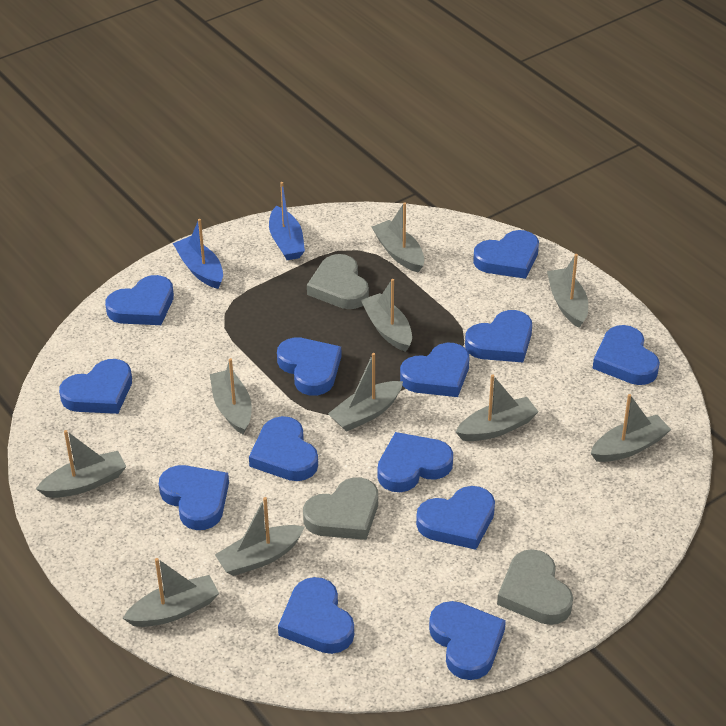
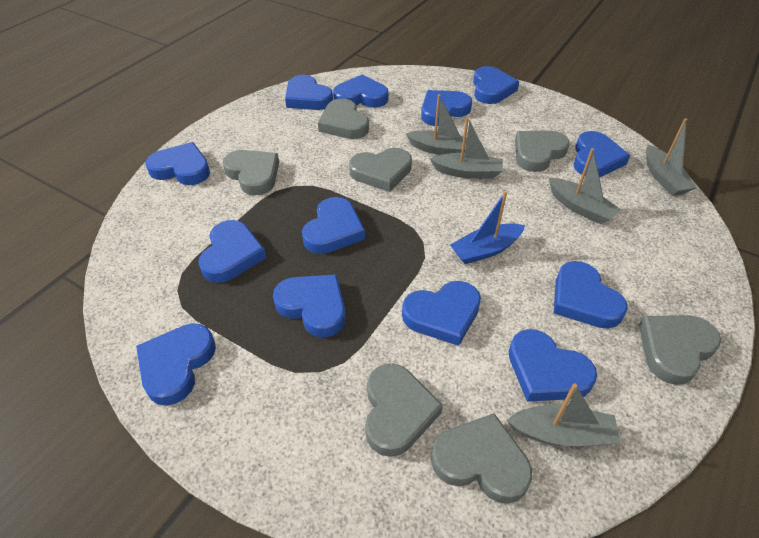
blue boat: 2 -> 1
grey boat: 10 -> 5
grey heart: 3 -> 7

